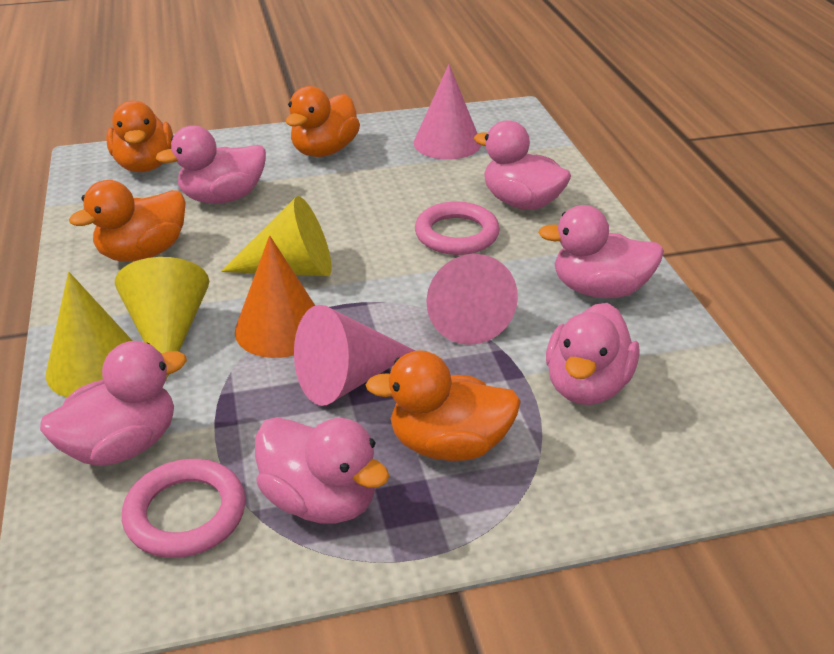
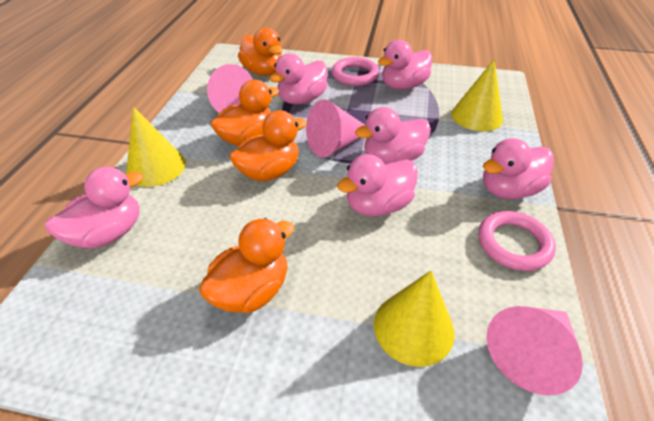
orange cone: 1 -> 0

